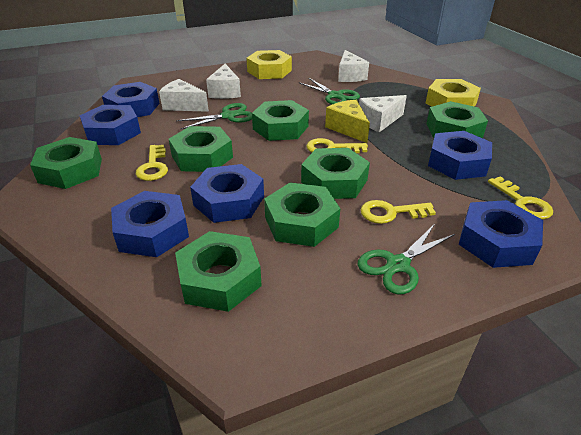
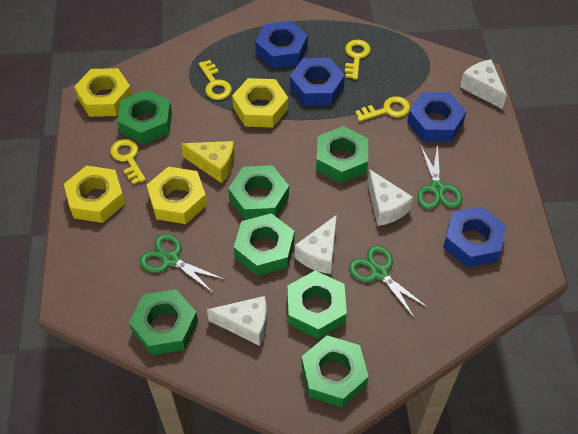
blue nut: 6 -> 4
yellow nut: 2 -> 4

